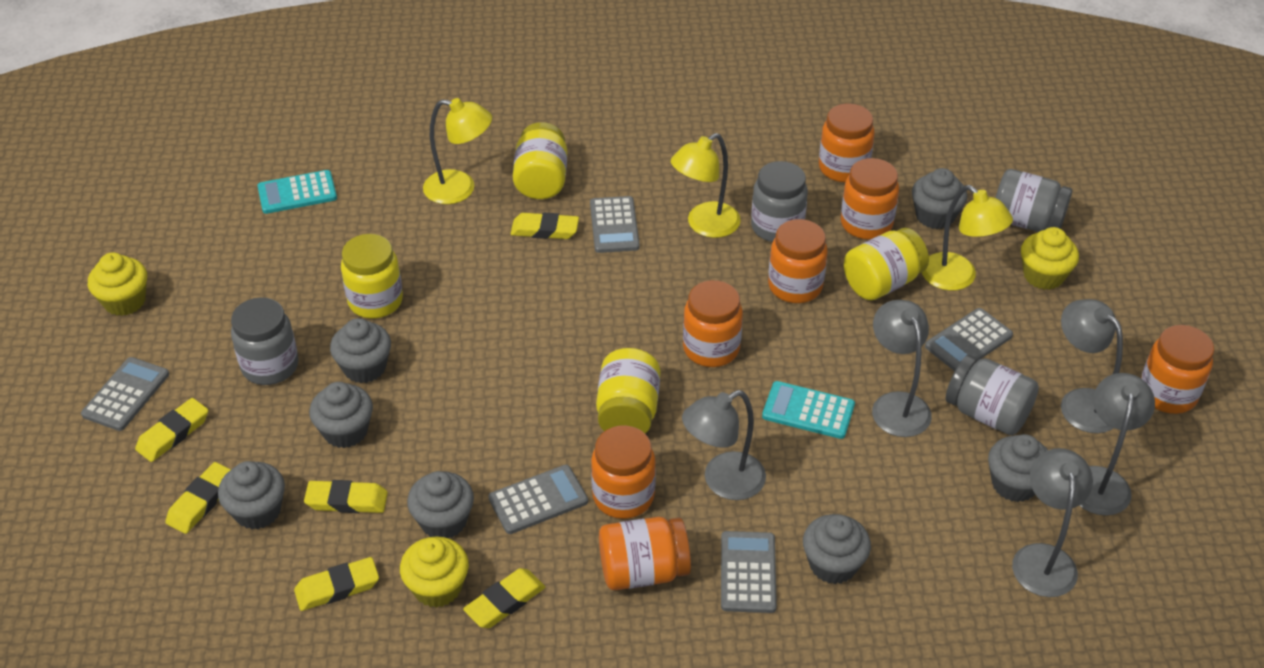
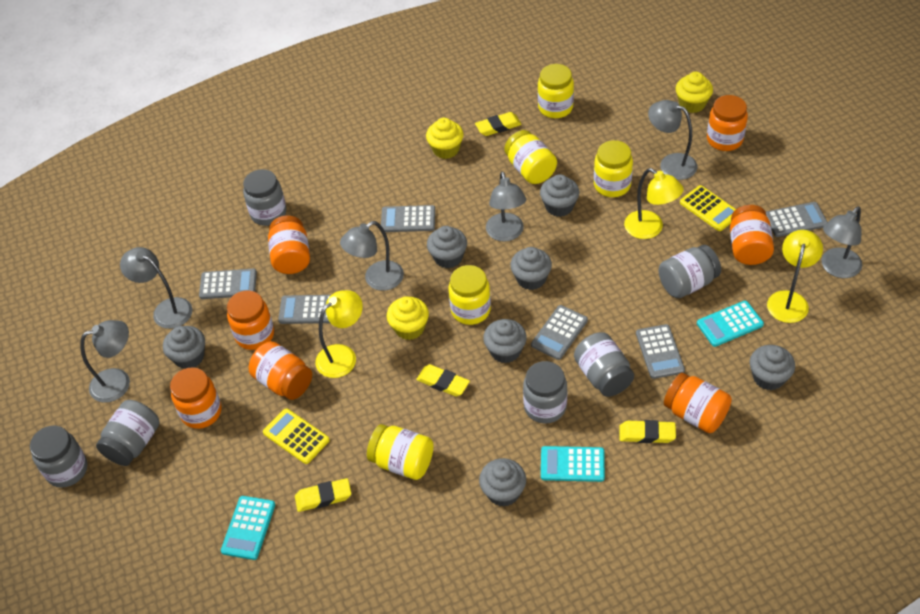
grey calculator: 5 -> 6
grey jar: 4 -> 6
grey lamp: 5 -> 6
turquoise calculator: 2 -> 3
yellow calculator: 0 -> 2
yellow eraser: 6 -> 4
yellow jar: 4 -> 5

